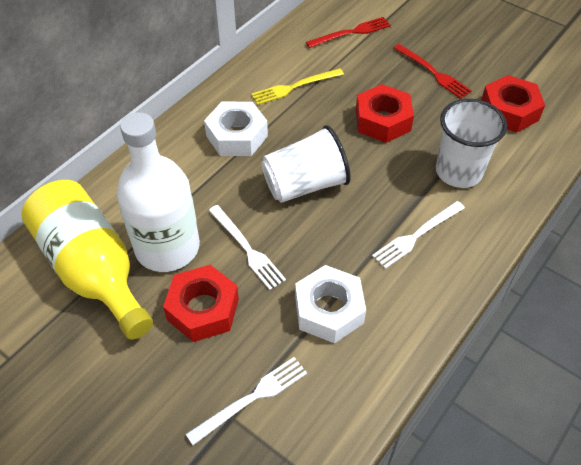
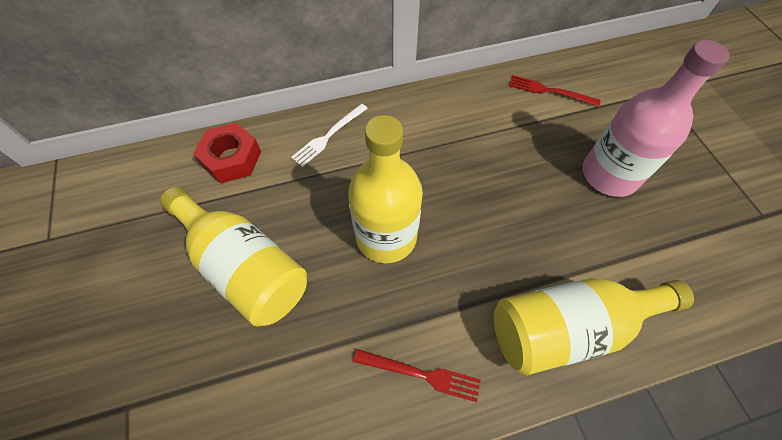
pink bottle: 0 -> 1
red nut: 3 -> 1
white bottle: 1 -> 0
white cup: 2 -> 0
white fork: 3 -> 1
white nut: 2 -> 0
yellow bottle: 1 -> 3
yellow fork: 1 -> 0

